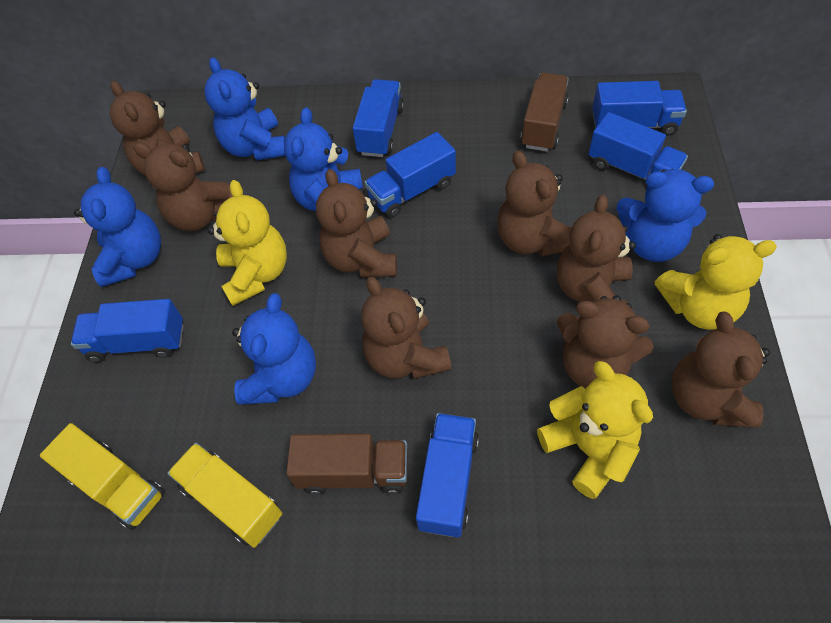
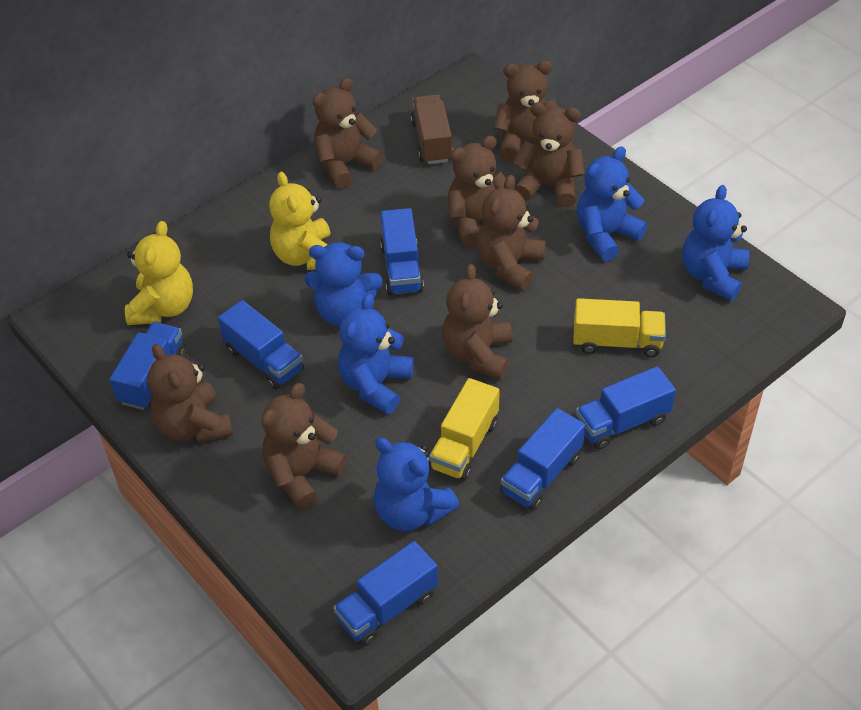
brown truck: 2 -> 1
yellow teddy bear: 3 -> 2

